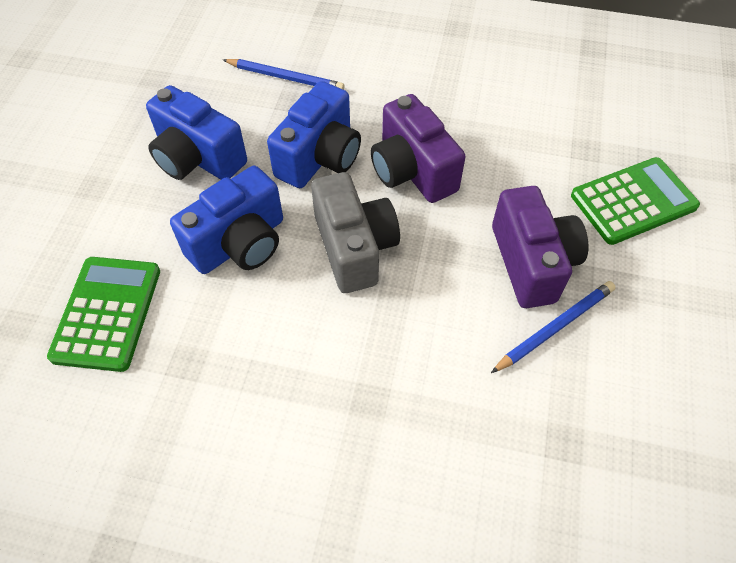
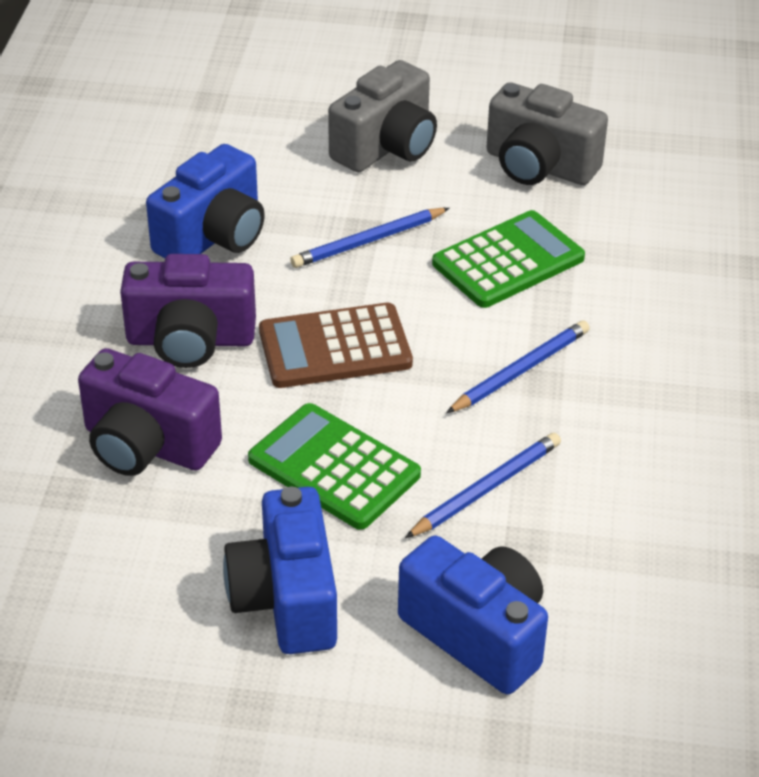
blue pencil: 2 -> 3
brown calculator: 0 -> 1
grey camera: 1 -> 2

